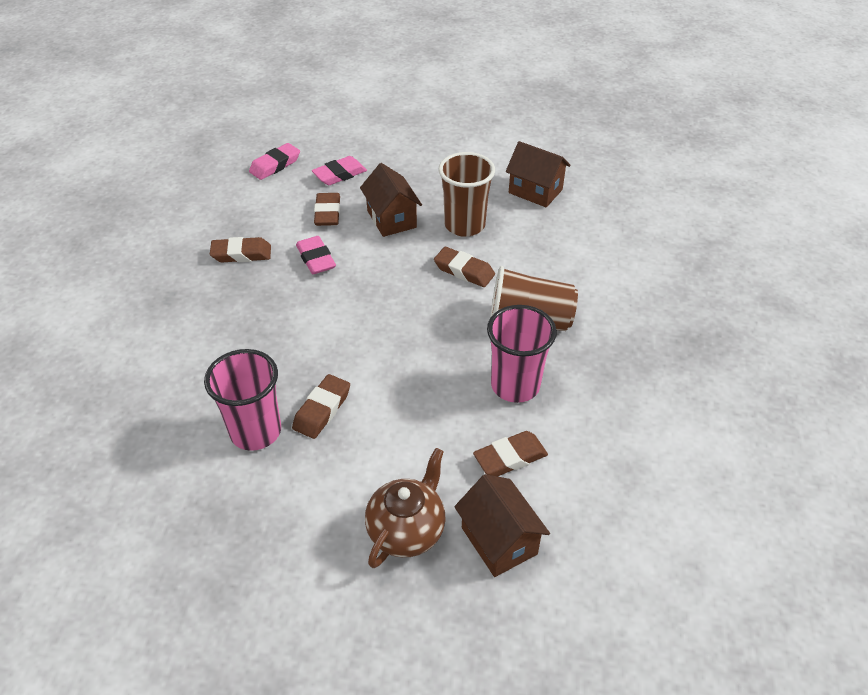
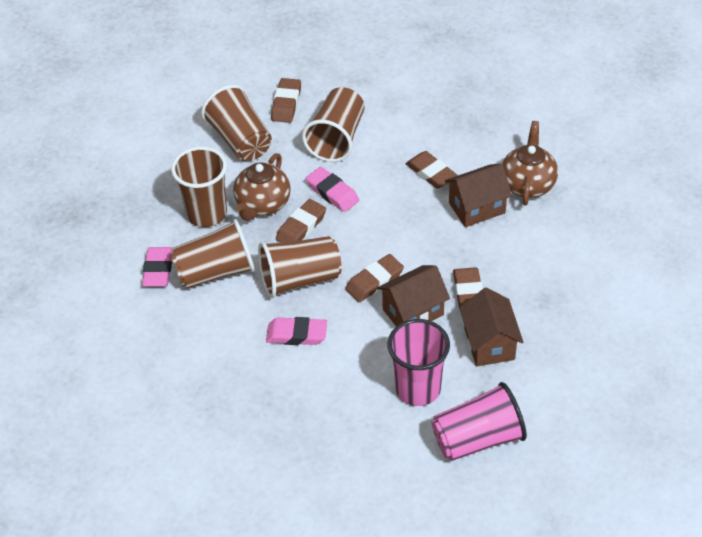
brown cup: 2 -> 5
brown teapot: 1 -> 2

